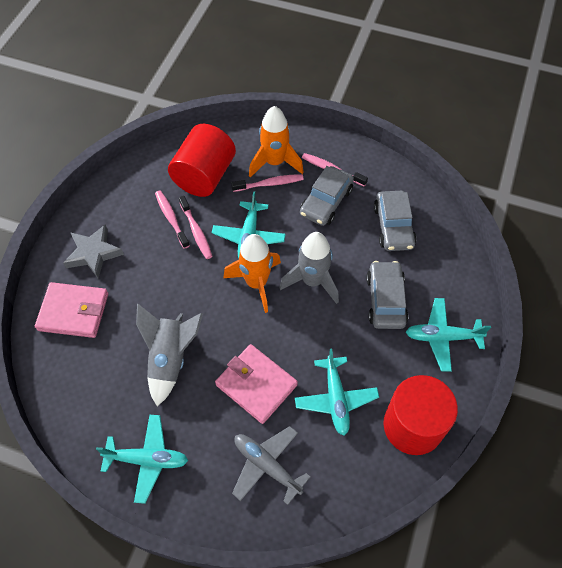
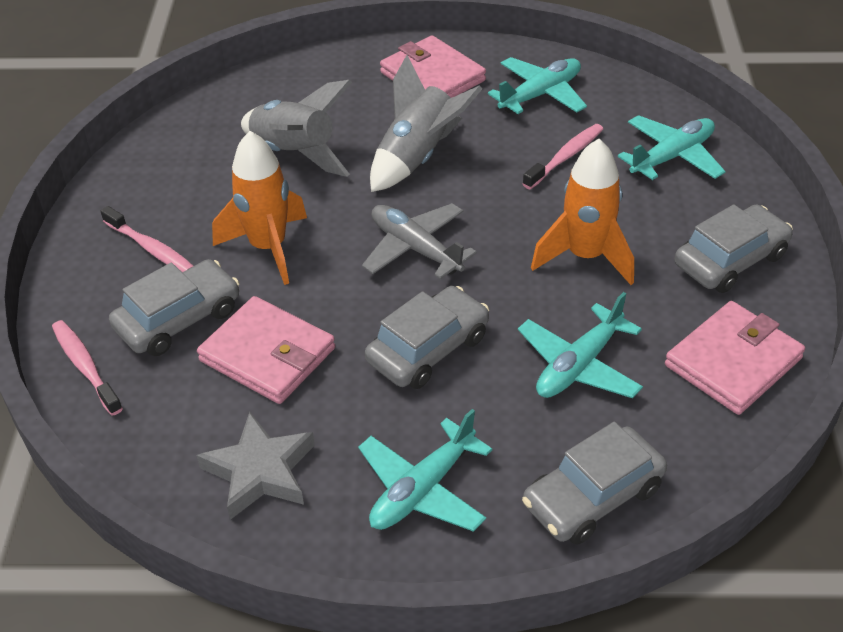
grey car: 3 -> 4
pink toothbrush: 4 -> 3
pink wallet: 2 -> 3
red cylinder: 2 -> 0

